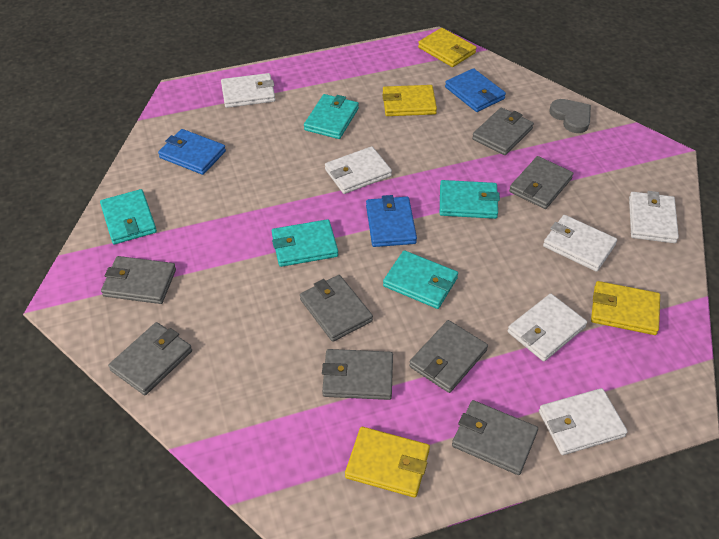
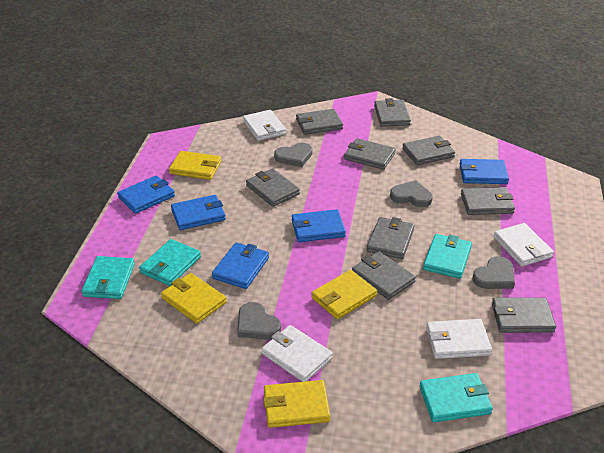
blue wallet: 3 -> 5
grey heart: 1 -> 4
grey wallet: 8 -> 9
turquoise wallet: 5 -> 4
white wallet: 6 -> 4

